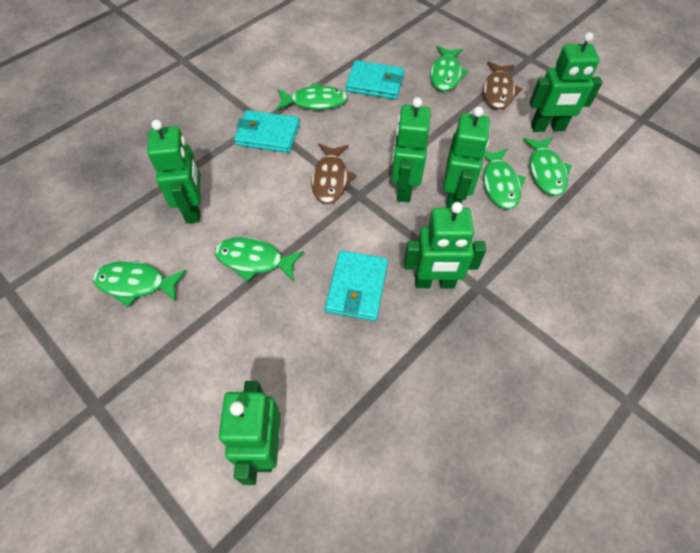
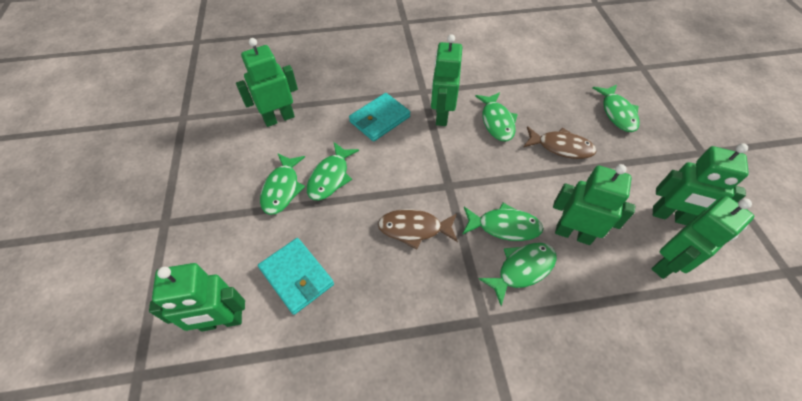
turquoise wallet: 3 -> 2

